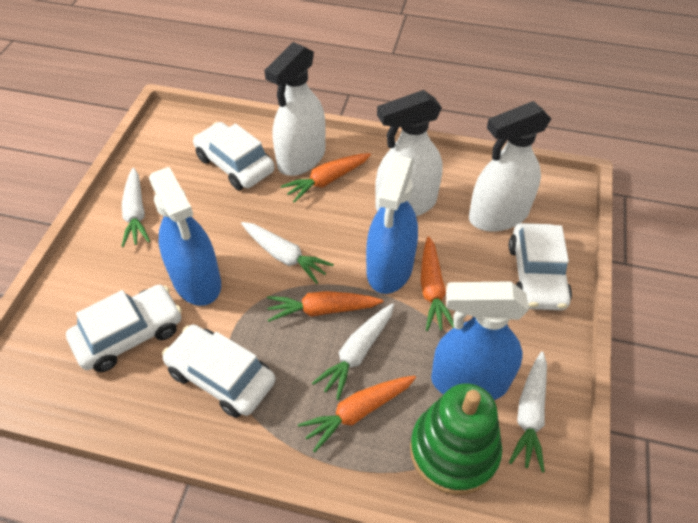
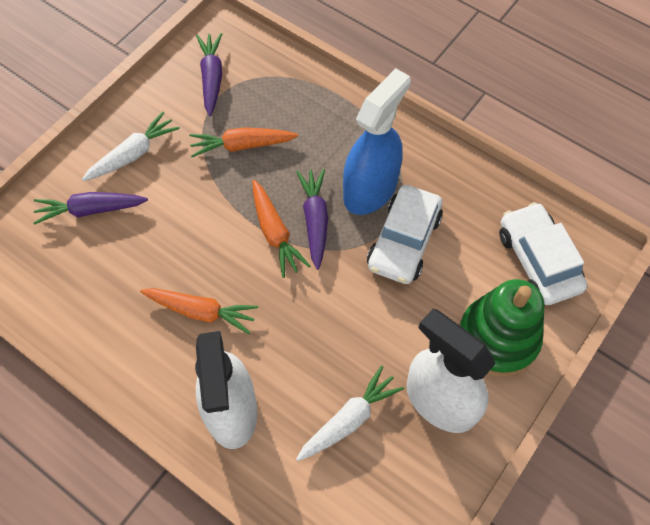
blue spray bottle: 3 -> 1
orange carrot: 4 -> 3
purple carrot: 0 -> 3
white car: 4 -> 2
white carrot: 4 -> 2
white spray bottle: 3 -> 2

